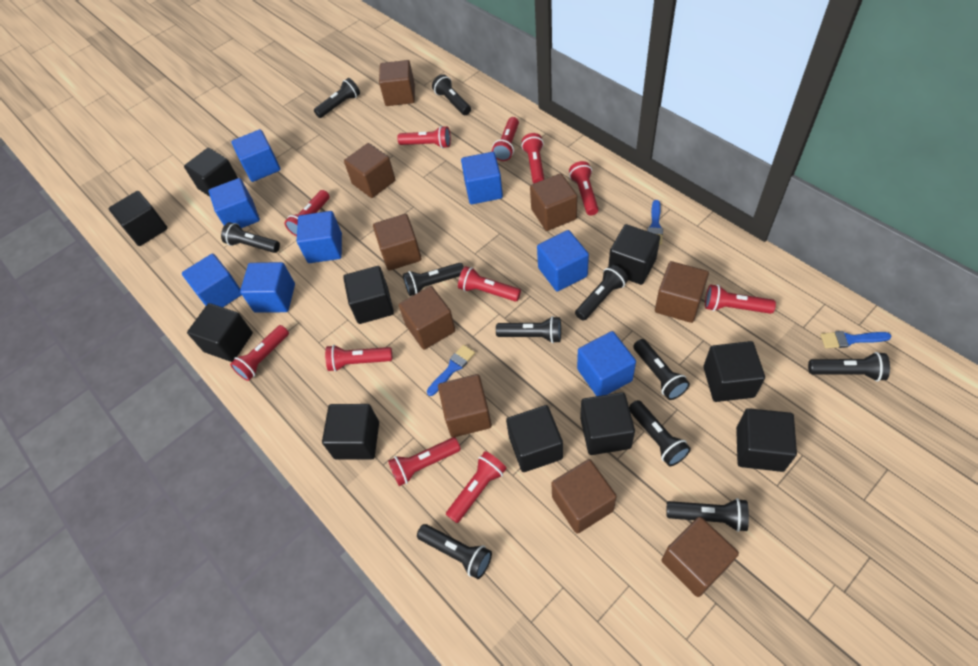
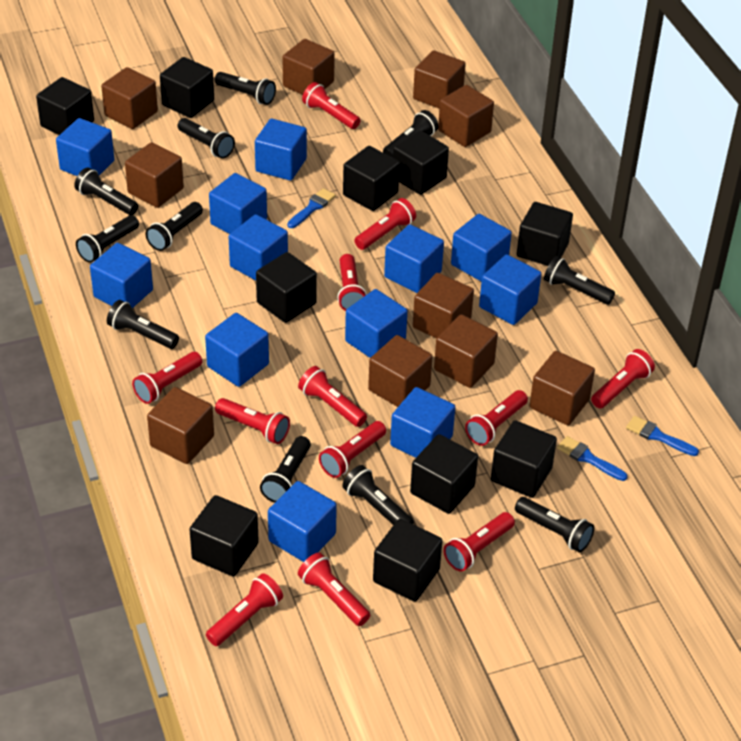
blue cube: 8 -> 12
brown cube: 9 -> 10
red flashlight: 11 -> 12

